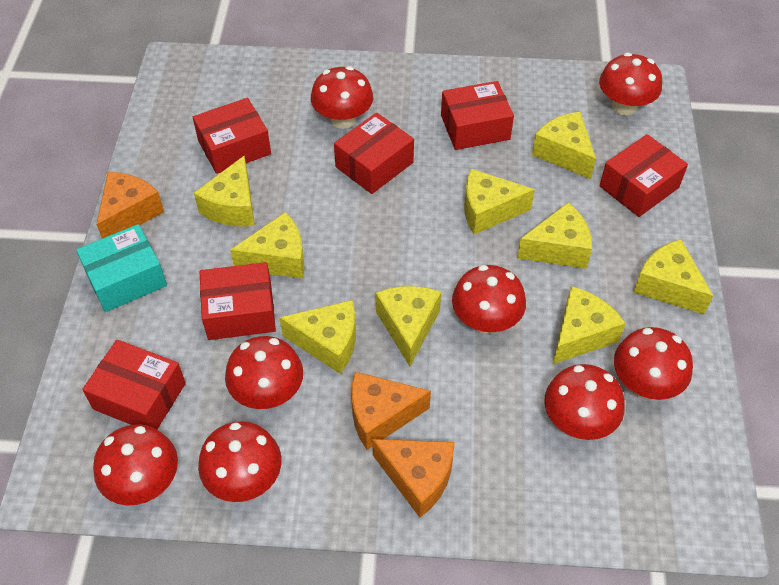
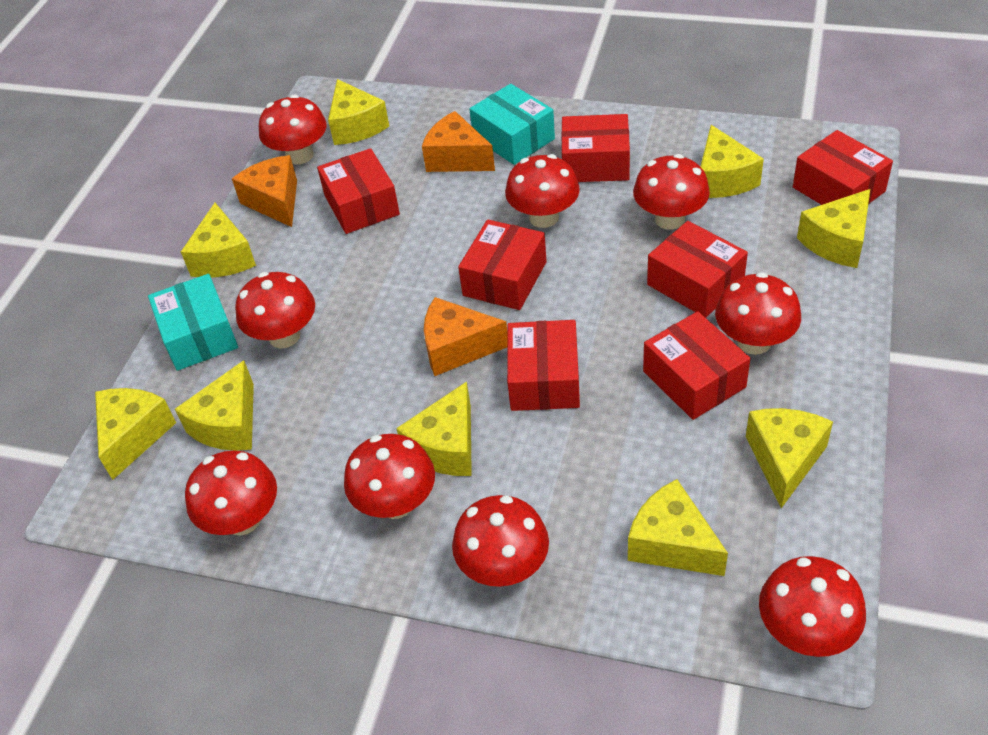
red box: 6 -> 7
red mushroom: 8 -> 9
turquoise box: 1 -> 2

